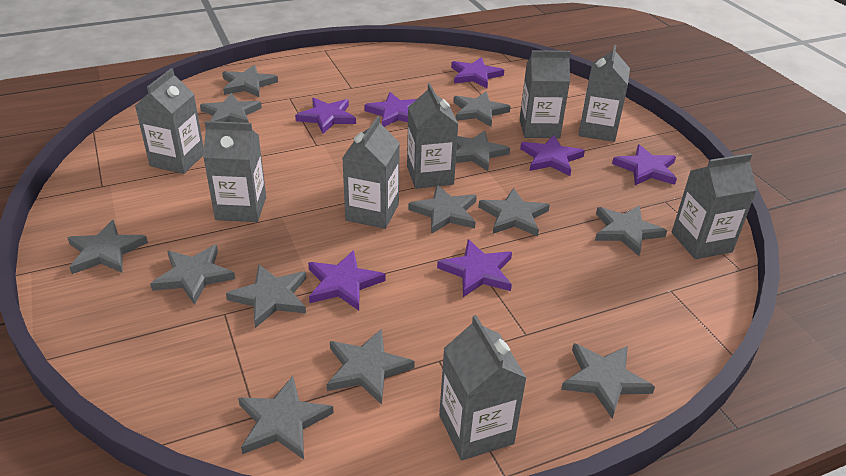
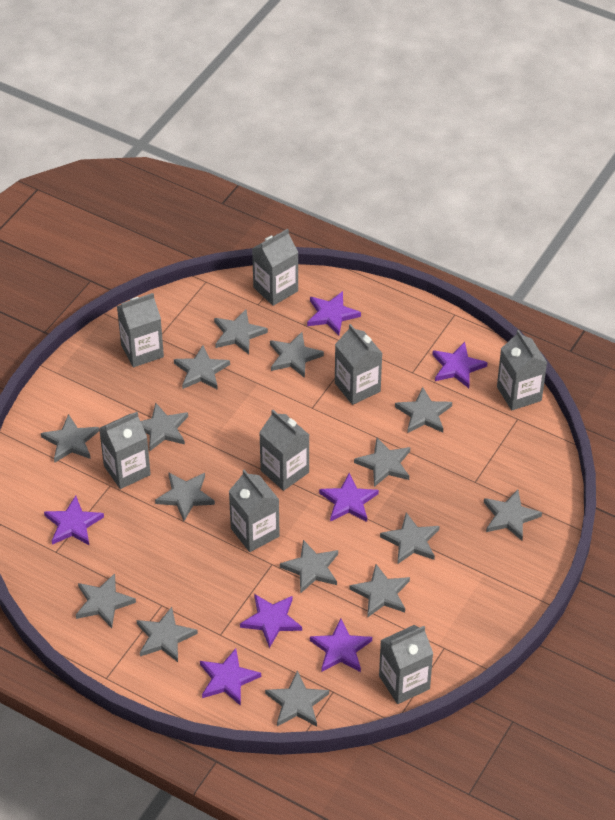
grey star: 13 -> 15

